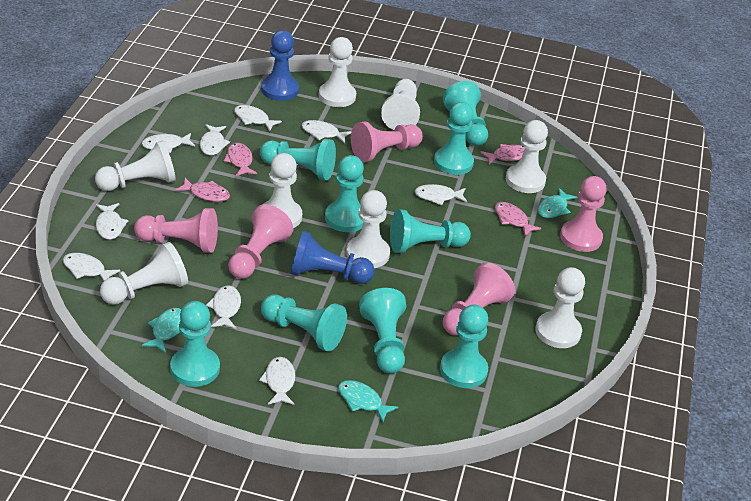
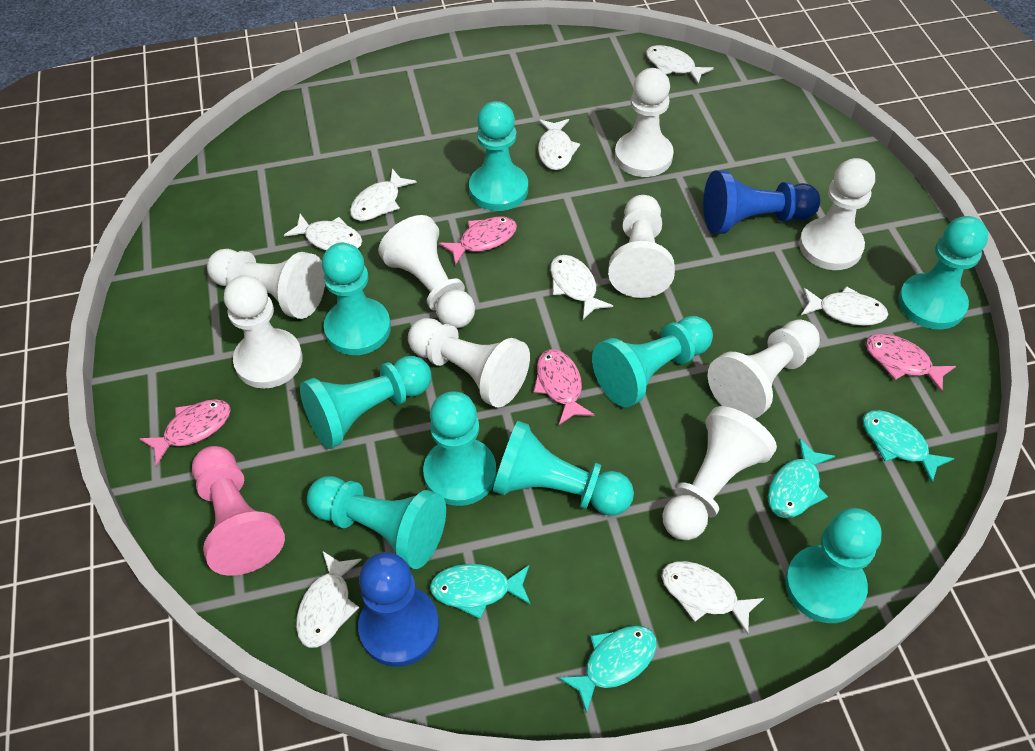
pink pawn: 5 -> 1
turquoise fish: 3 -> 4
white fish: 9 -> 8
white pawn: 8 -> 9

